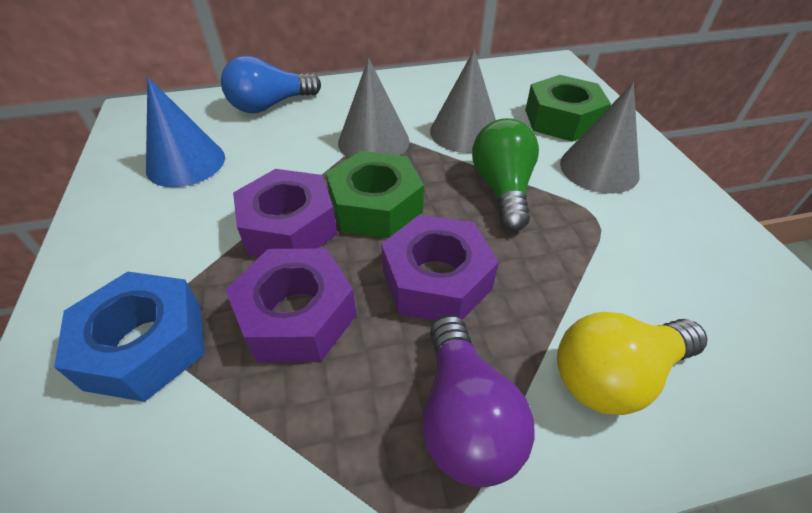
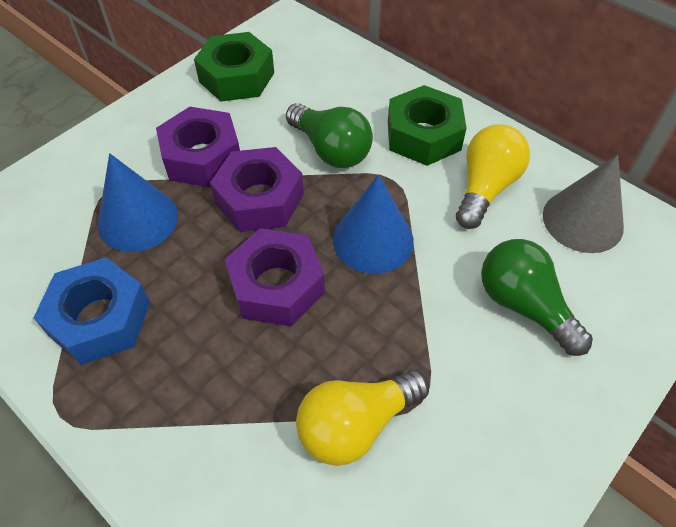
blue cone: 1 -> 2
blue light bulb: 1 -> 0
green light bulb: 1 -> 2
grey cone: 3 -> 1
purple light bulb: 1 -> 0
yellow light bulb: 1 -> 2

